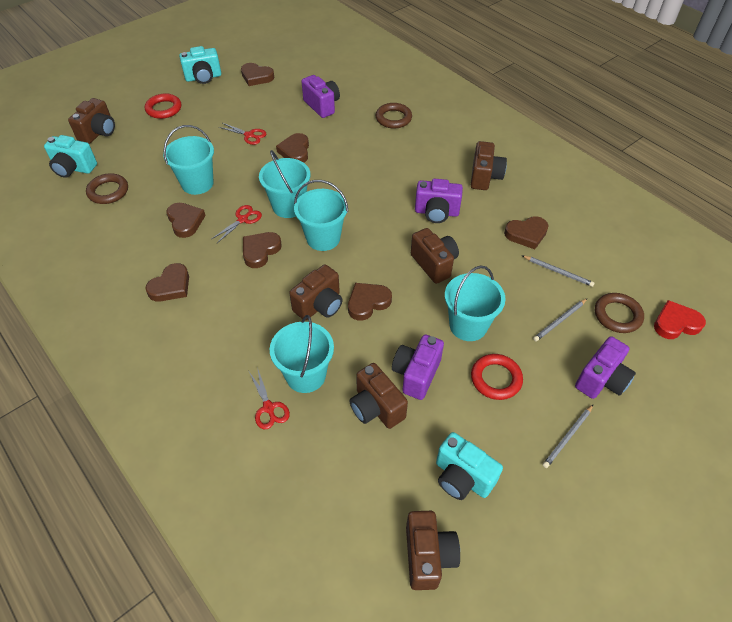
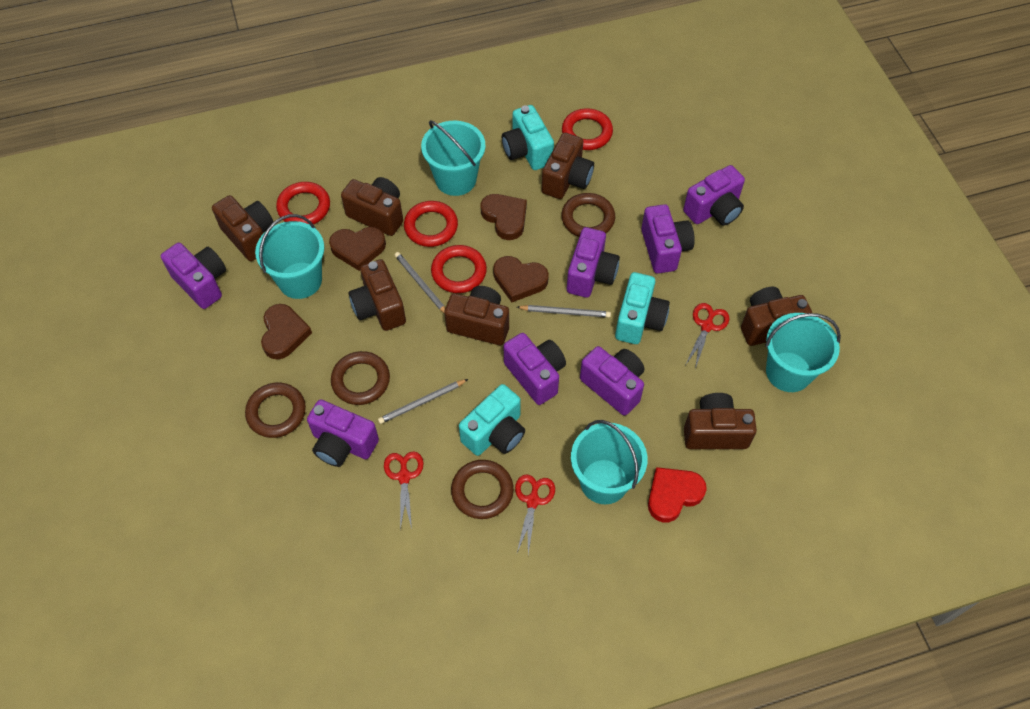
brown camera: 6 -> 7
brown heart: 7 -> 4
brown ring: 3 -> 4
purple camera: 4 -> 7
red ring: 2 -> 4
turquoise bucket: 5 -> 4

